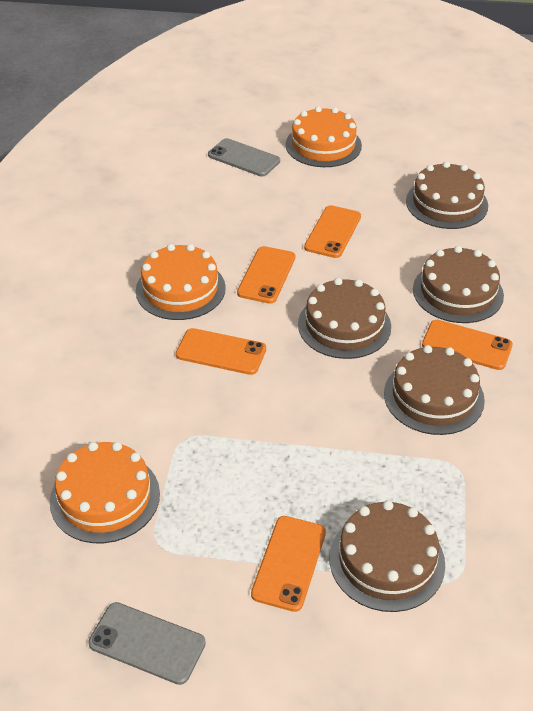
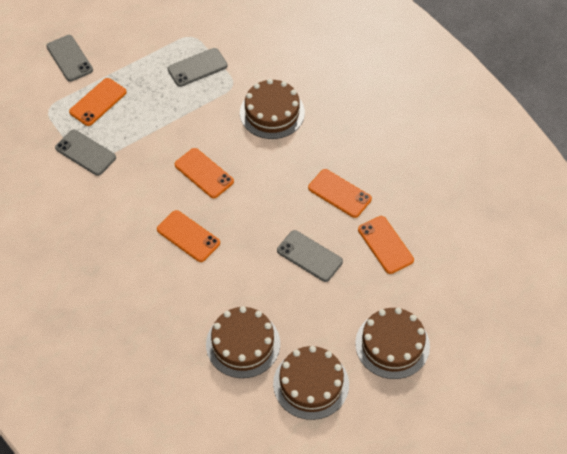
brown cake: 5 -> 4
grey phone: 2 -> 4
orange cake: 3 -> 0

